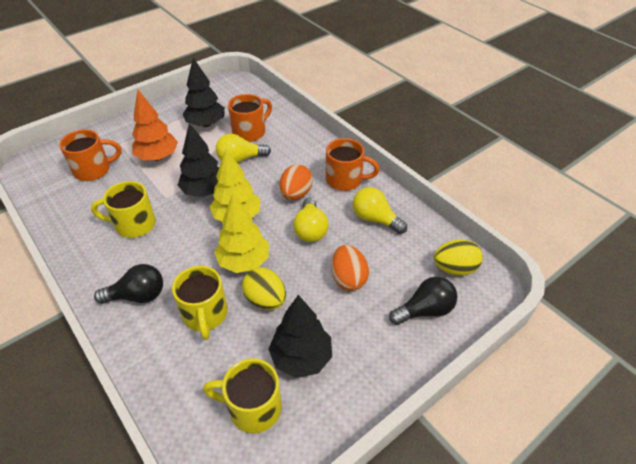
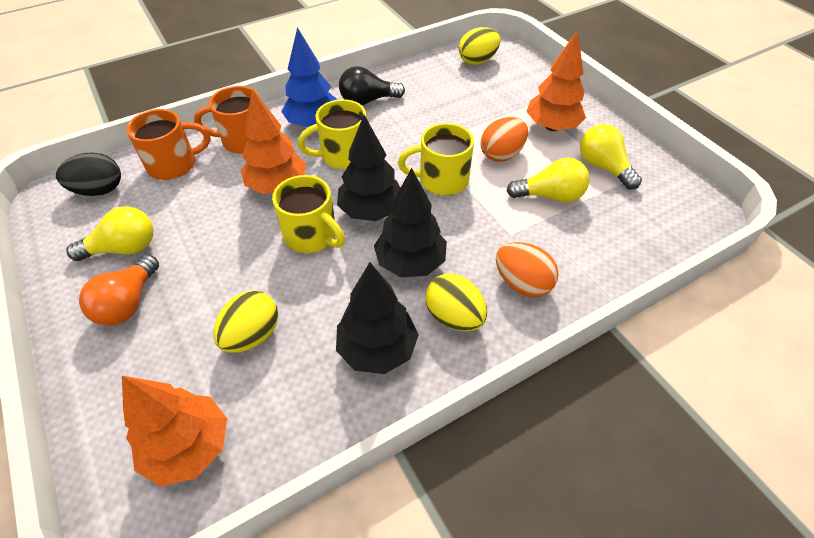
black egg: 0 -> 1
black light bulb: 2 -> 1
blue tree: 0 -> 1
orange light bulb: 0 -> 1
orange mug: 3 -> 2
orange tree: 1 -> 3
yellow egg: 2 -> 3
yellow tree: 2 -> 0

